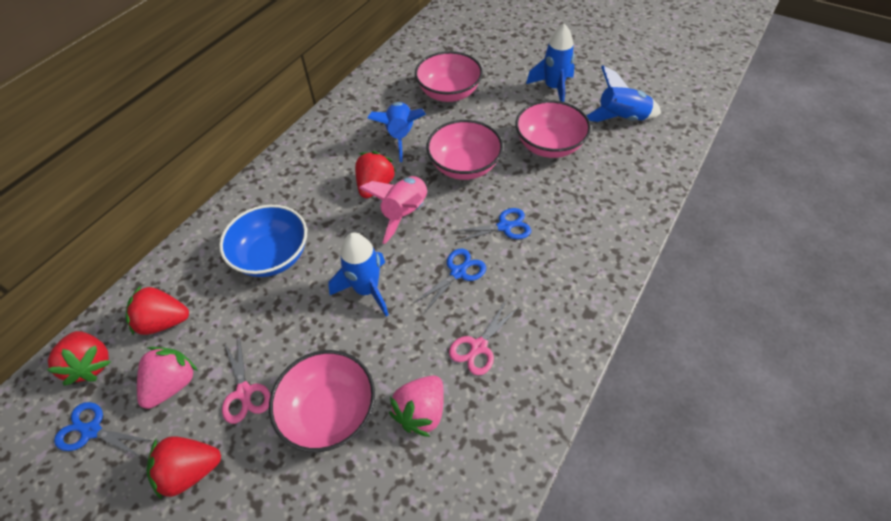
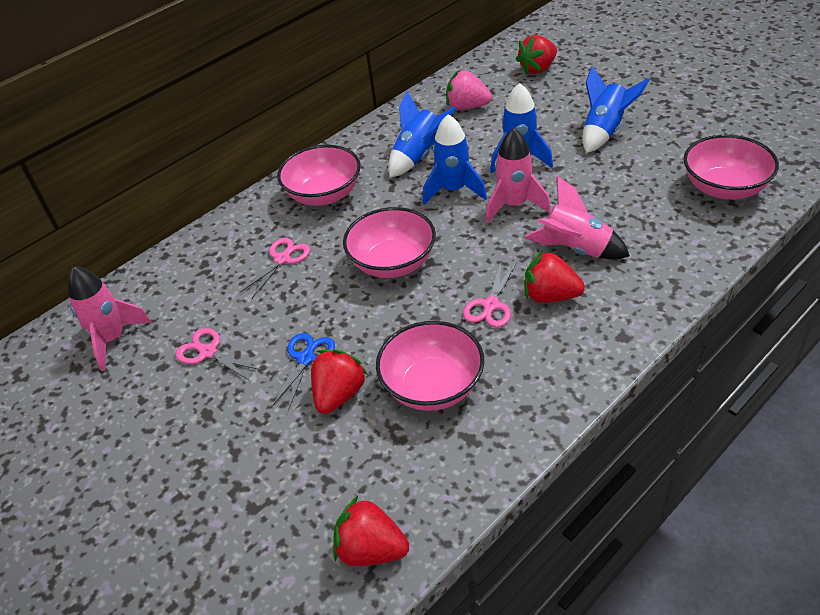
blue bowl: 1 -> 0
blue scissors: 3 -> 1
pink rocket: 1 -> 3
pink scissors: 2 -> 3
pink strawberry: 2 -> 1

